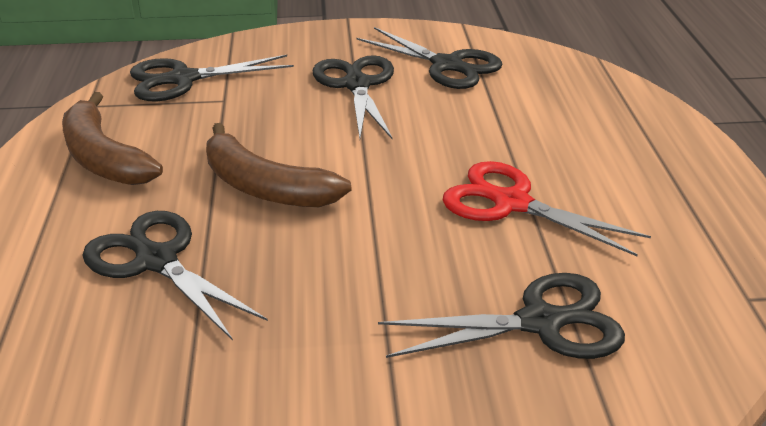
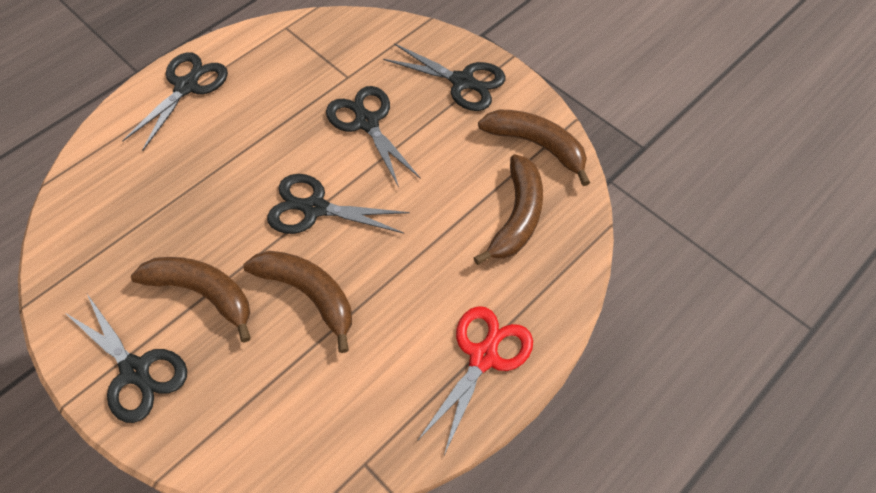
brown banana: 2 -> 4

